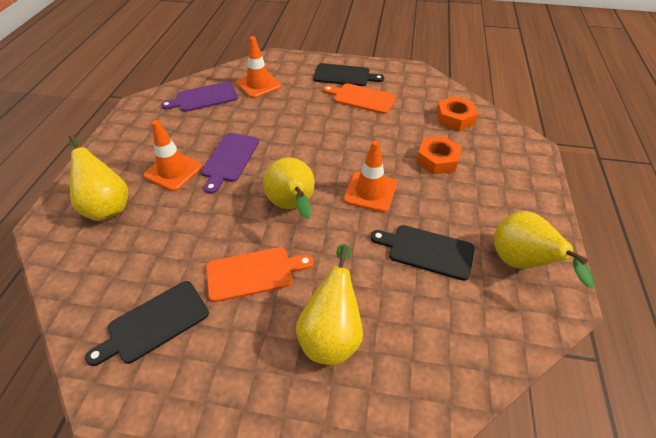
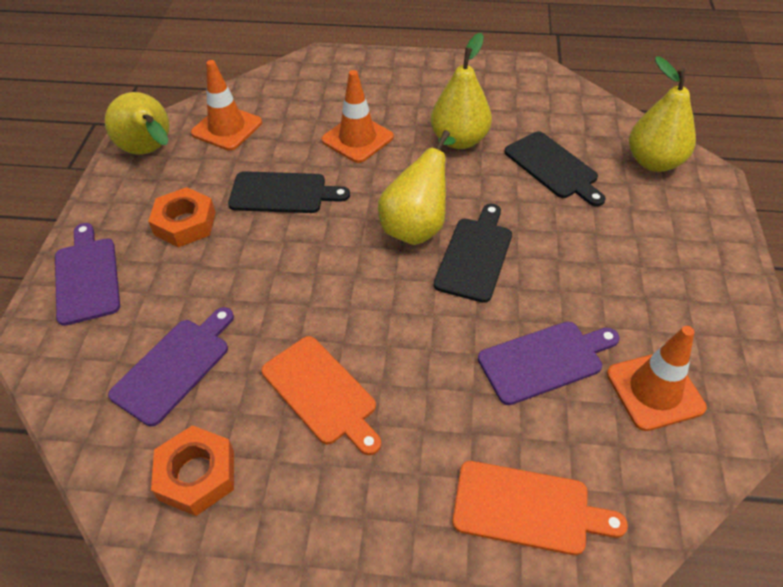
purple cutting board: 2 -> 3

